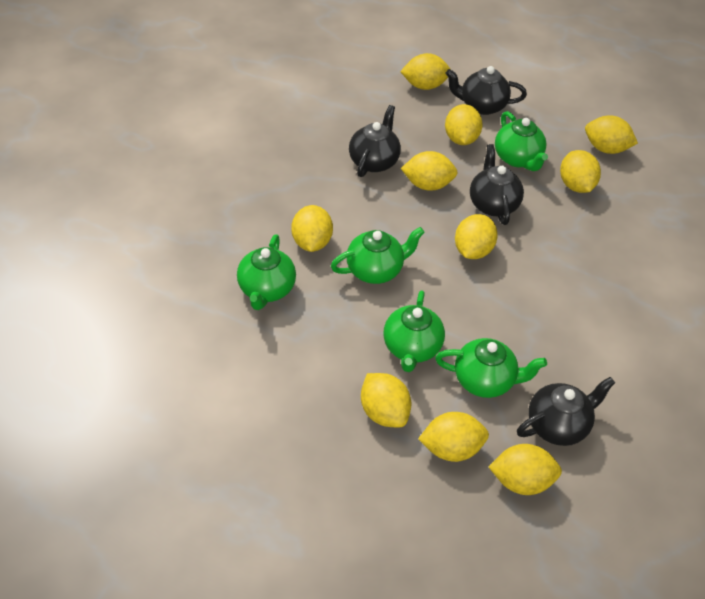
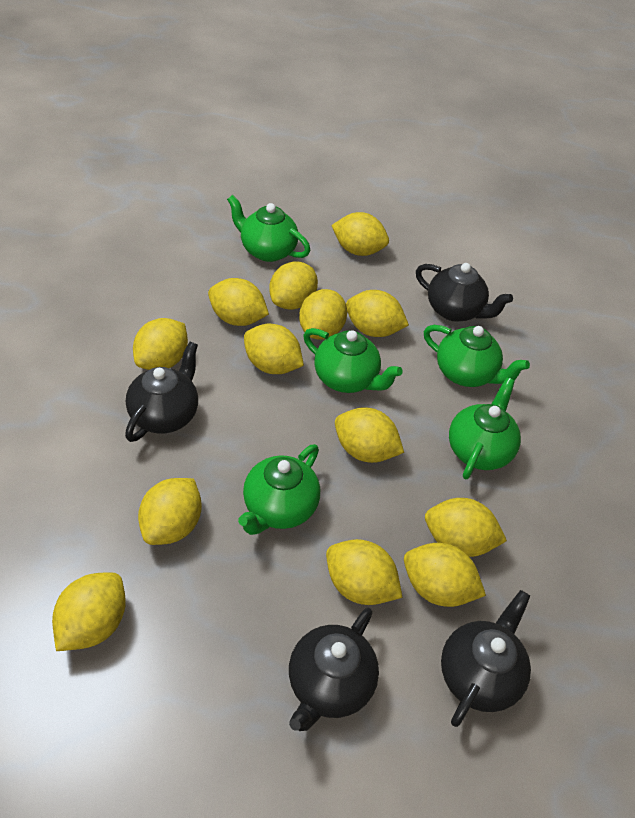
yellow lemon: 10 -> 13

